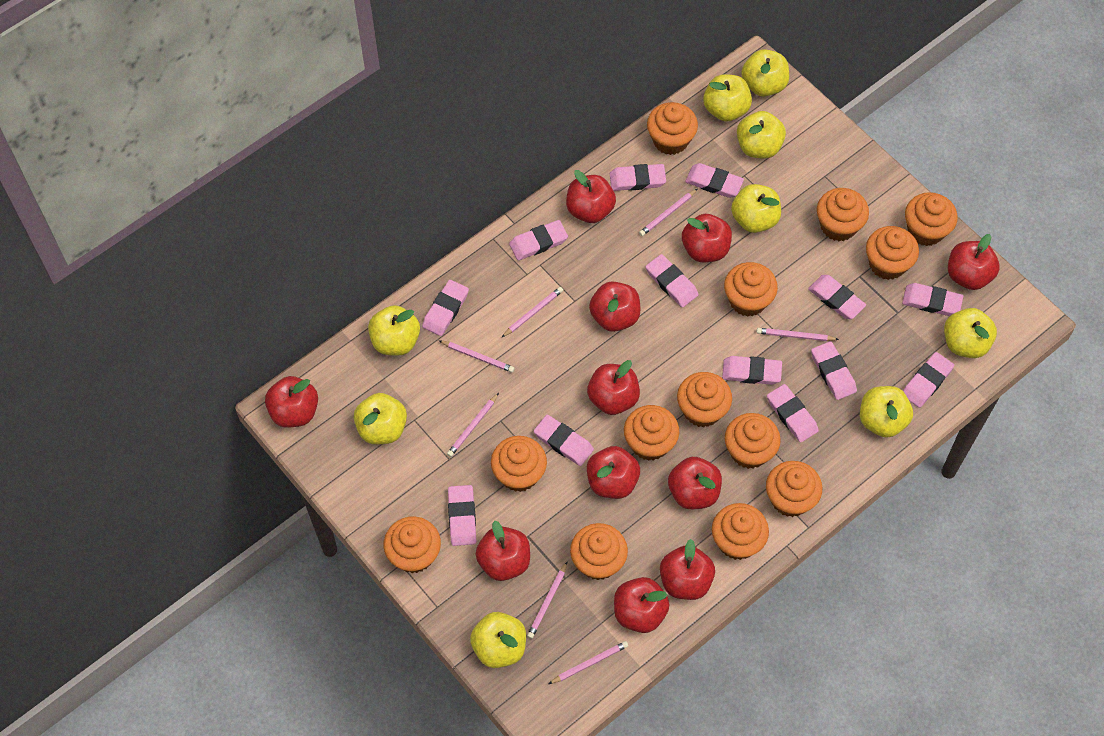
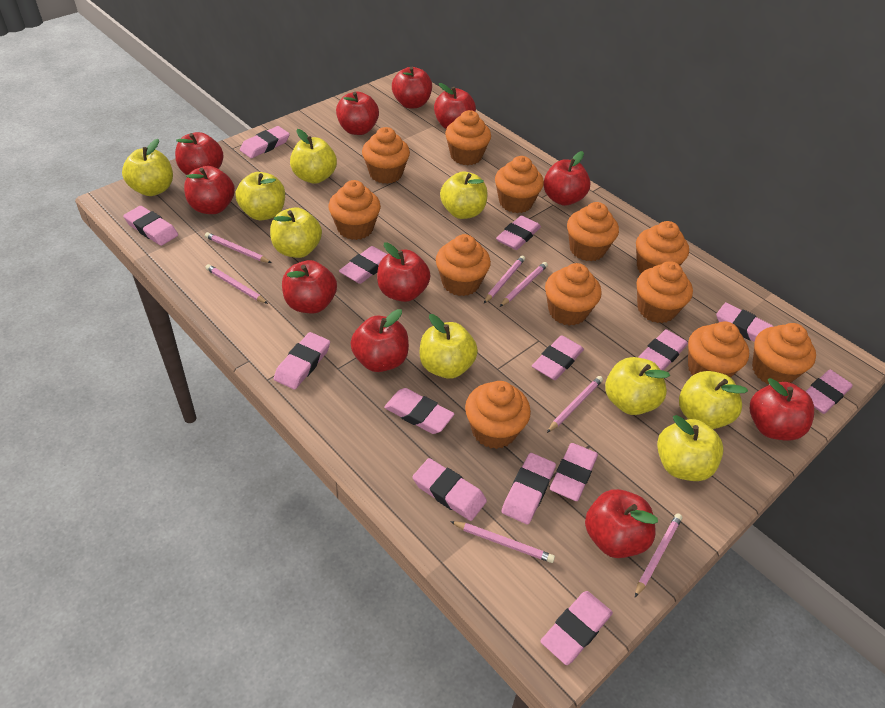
orange cupcake: 13 -> 12
pink eraser: 13 -> 14

